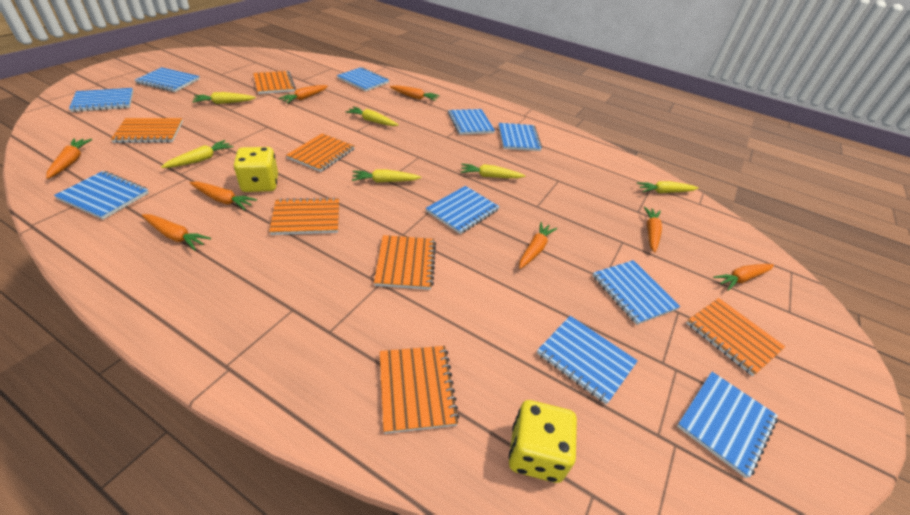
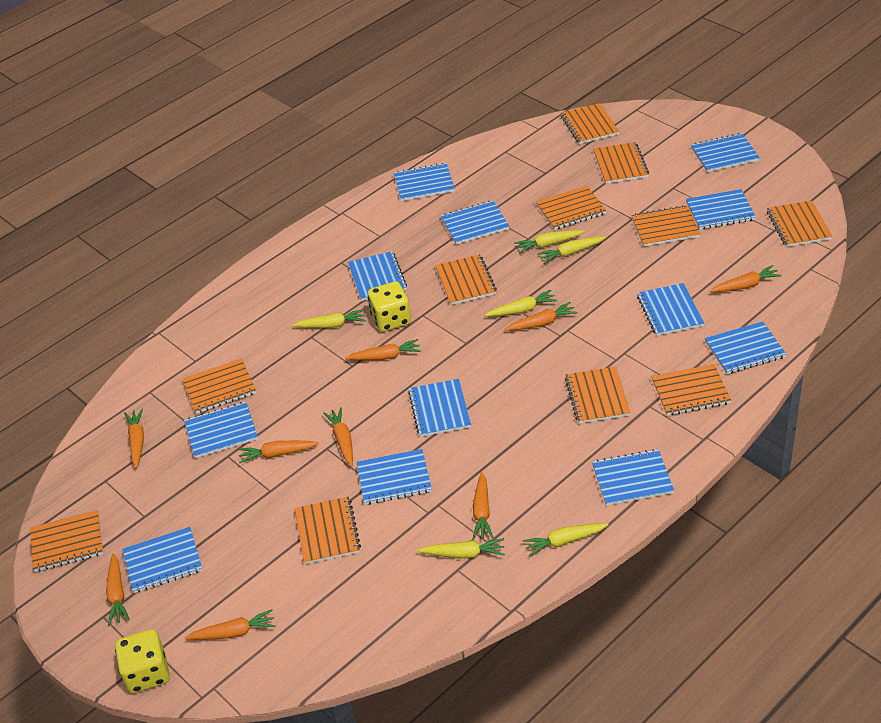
blue notebook: 10 -> 12
orange carrot: 8 -> 9
orange notebook: 7 -> 11

